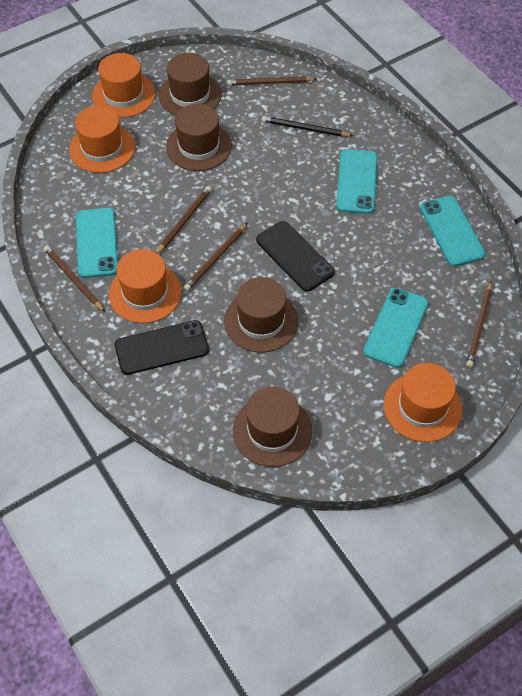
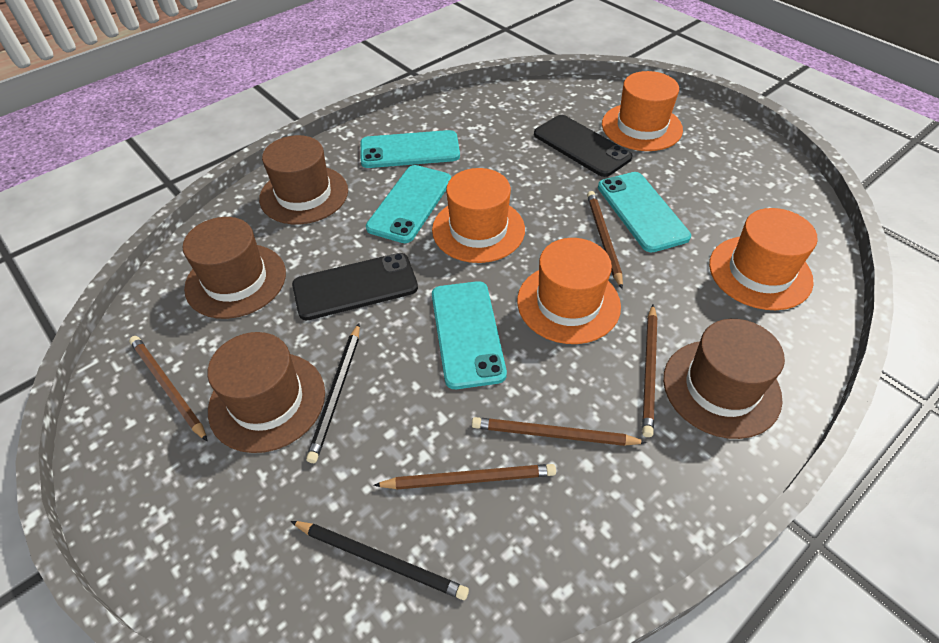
black pencil: 1 -> 2

